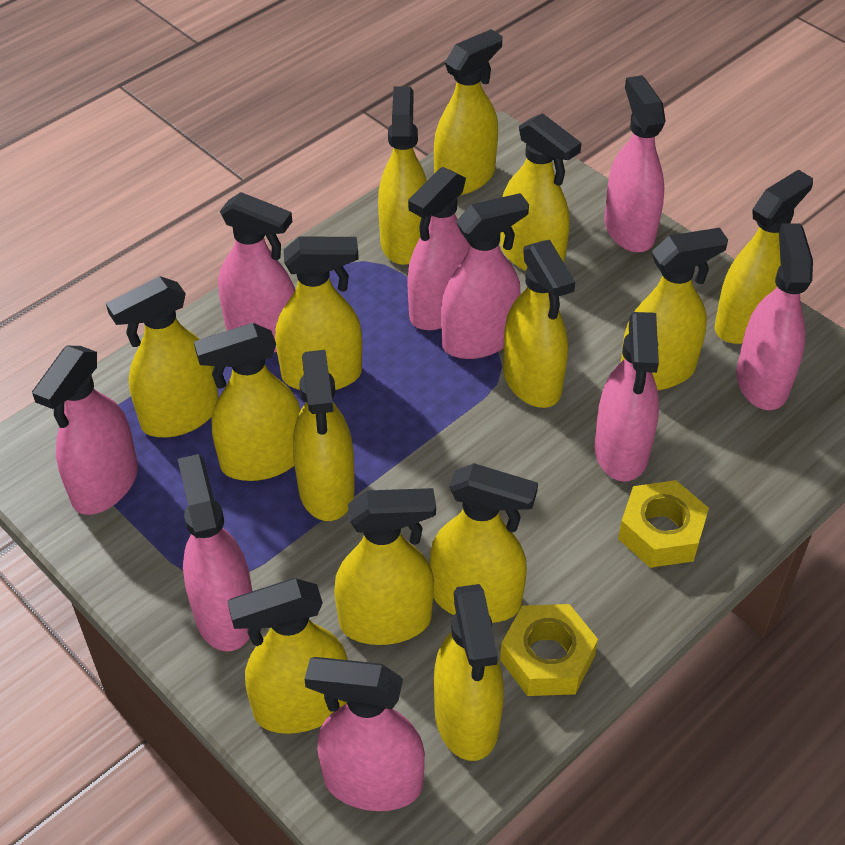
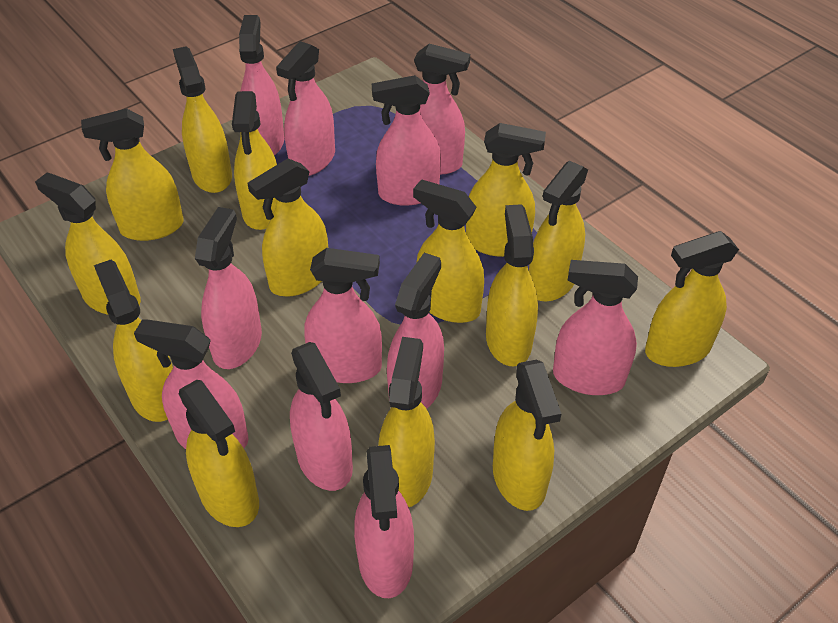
pink spray bottle: 9 -> 11
yellow nut: 2 -> 0

